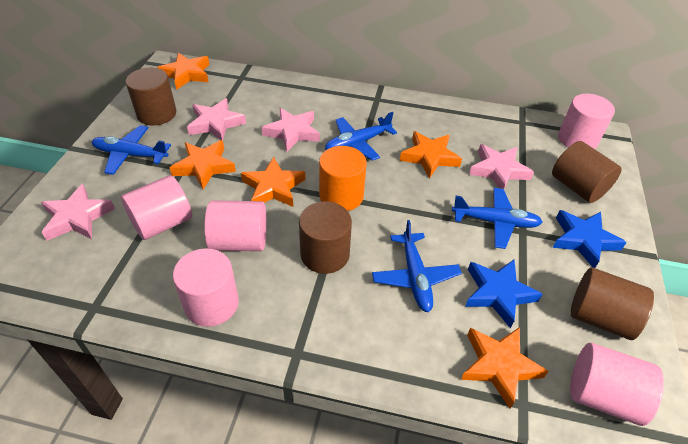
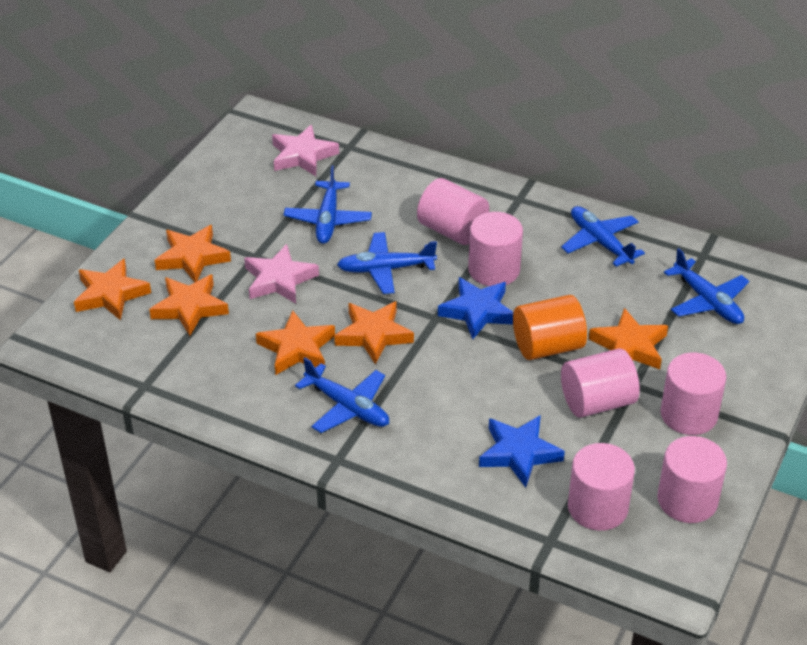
blue plane: 4 -> 5
brown cylinder: 4 -> 0
orange star: 5 -> 6
pink cylinder: 5 -> 6
pink star: 4 -> 2

